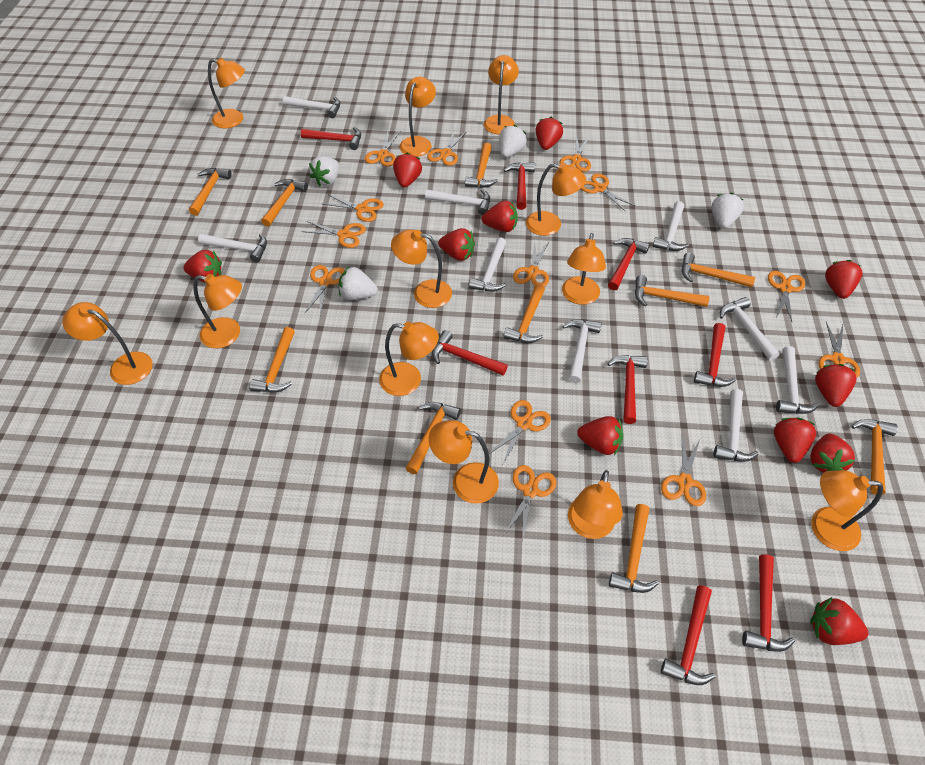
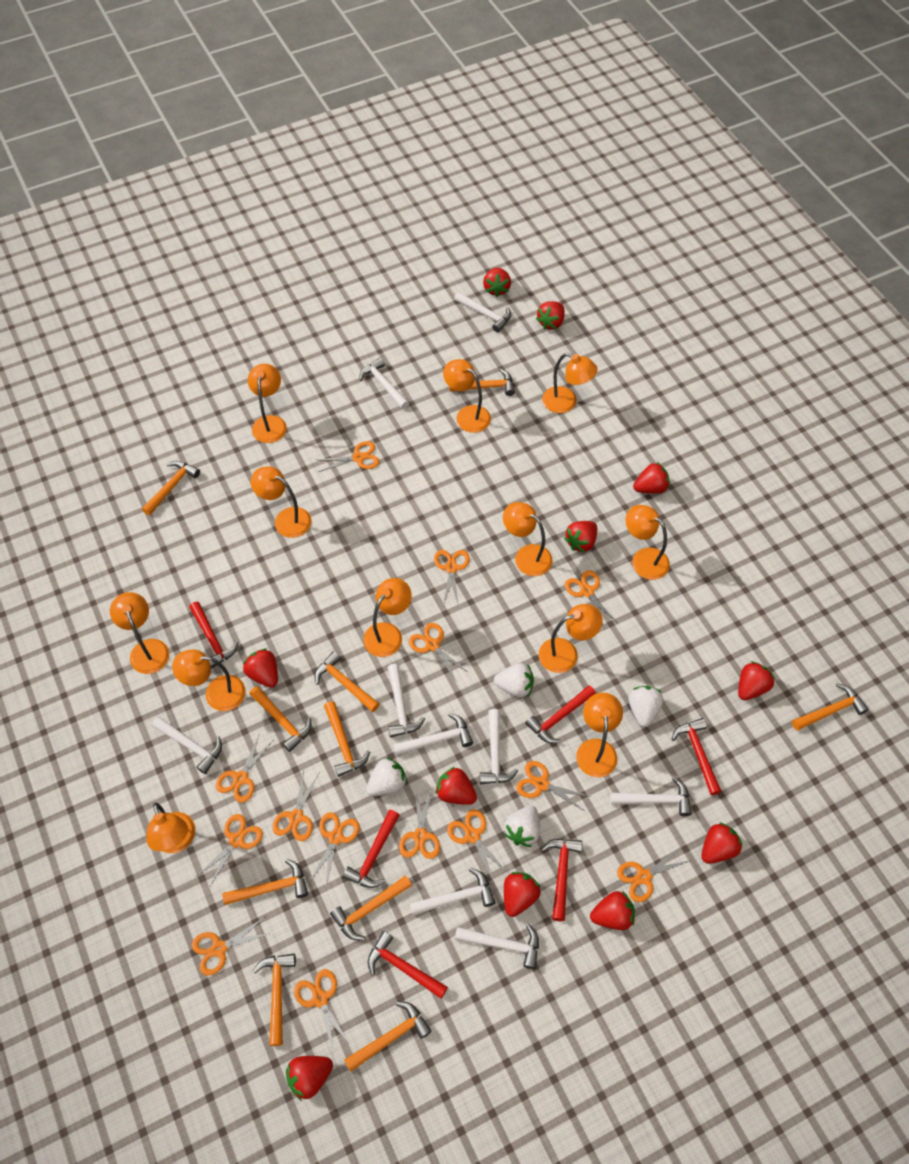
orange scissors: 13 -> 14
red hammer: 8 -> 6

